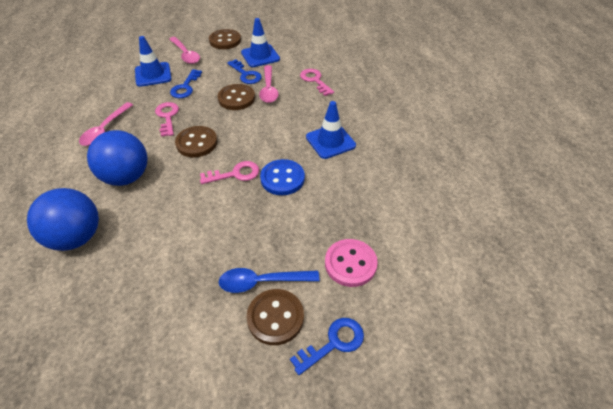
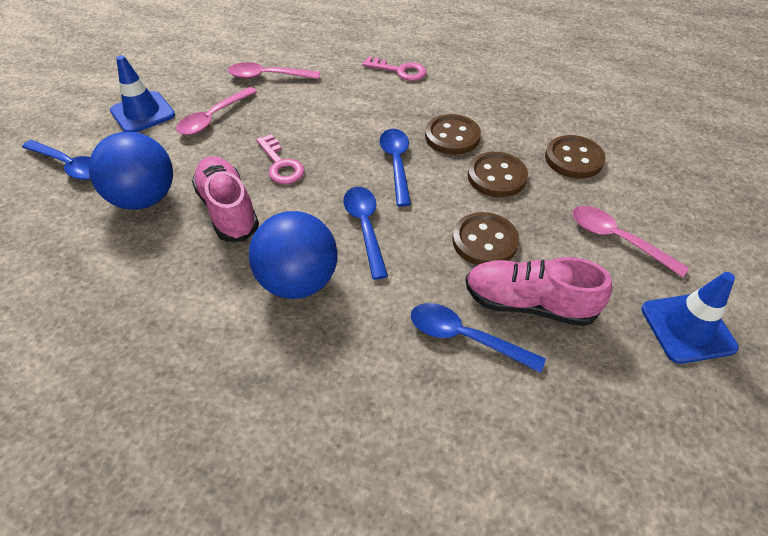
blue button: 1 -> 0
blue key: 3 -> 0
blue spoon: 1 -> 4
blue traffic cone: 3 -> 2
pink button: 1 -> 0
pink key: 3 -> 2
pink shoe: 0 -> 2

